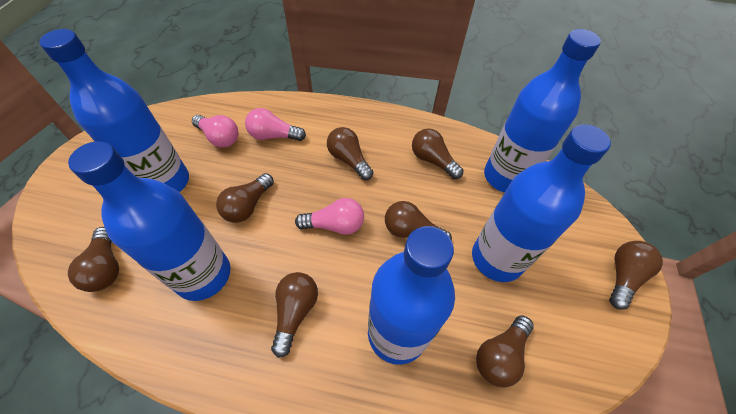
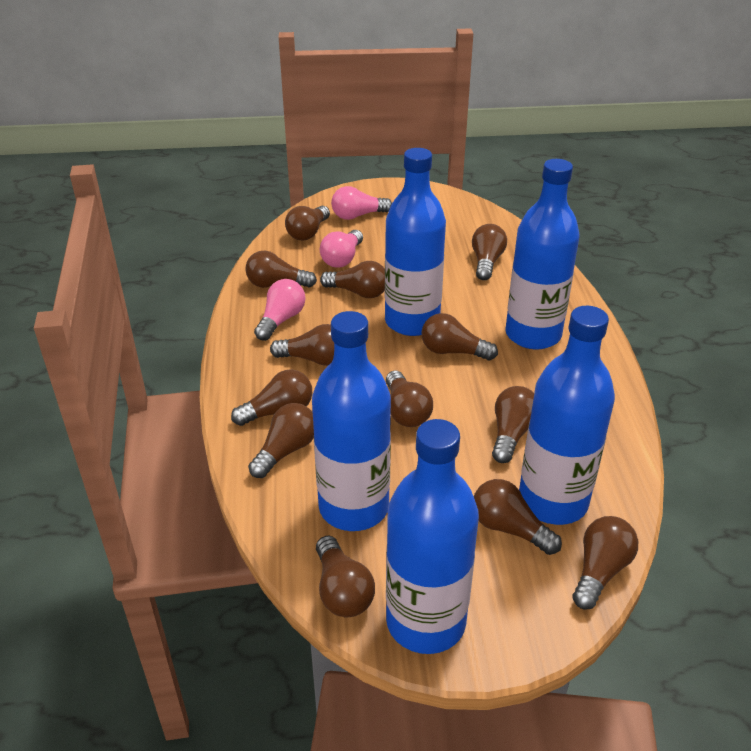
brown light bulb: 8 -> 13

